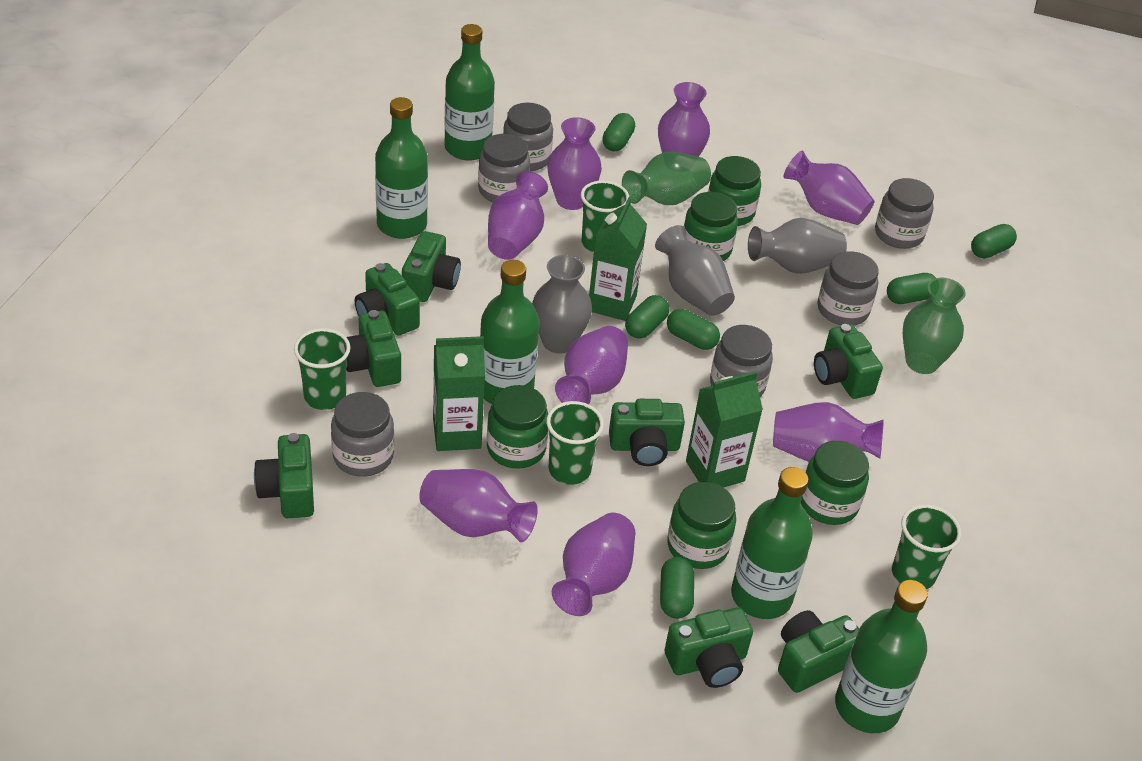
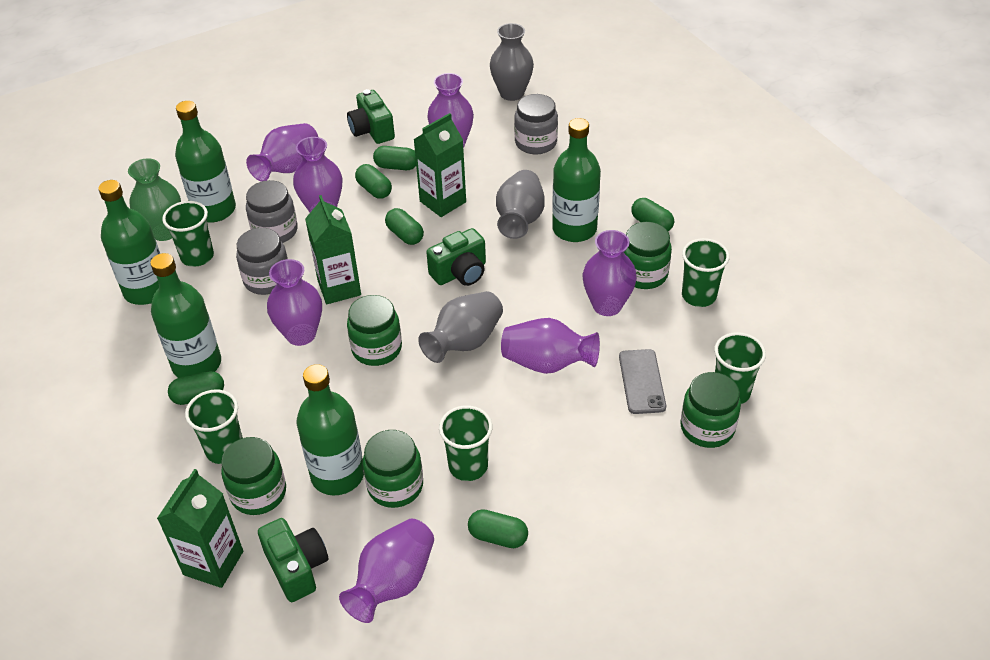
green camera: 8 -> 3
green cup: 4 -> 5
green vase: 2 -> 1
grey jar: 6 -> 3
grey phone: 0 -> 1
purple vase: 8 -> 7

